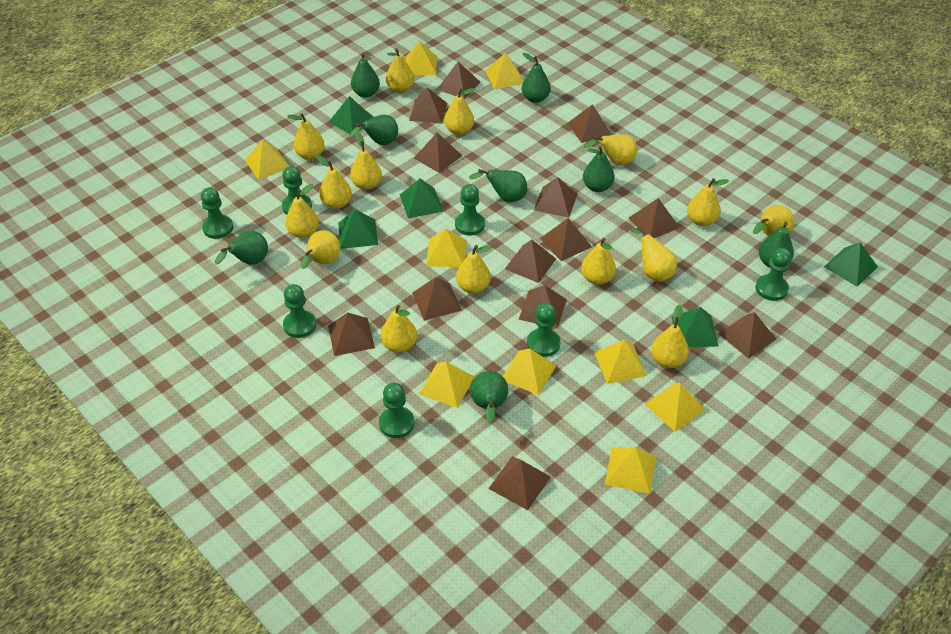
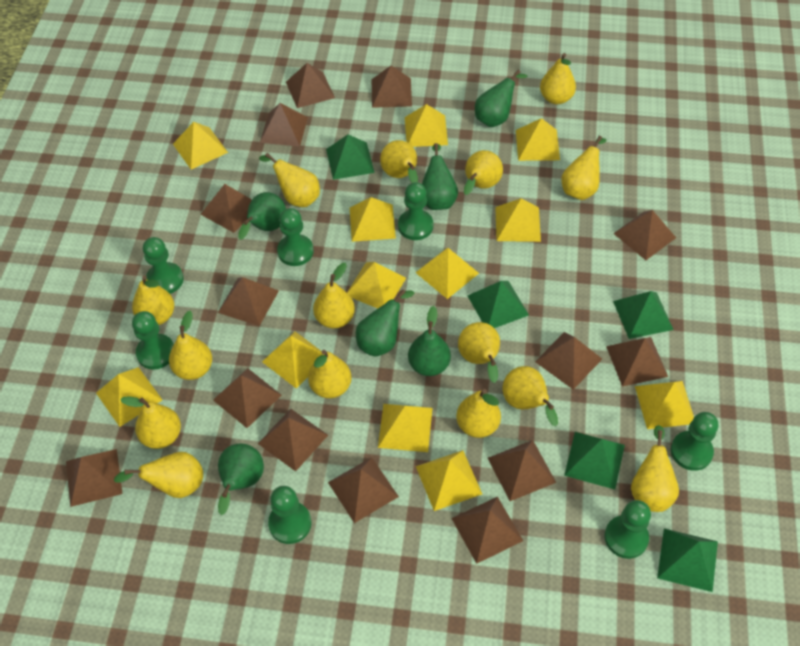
brown pyramid: 13 -> 14
green pear: 8 -> 6
yellow pyramid: 9 -> 12

